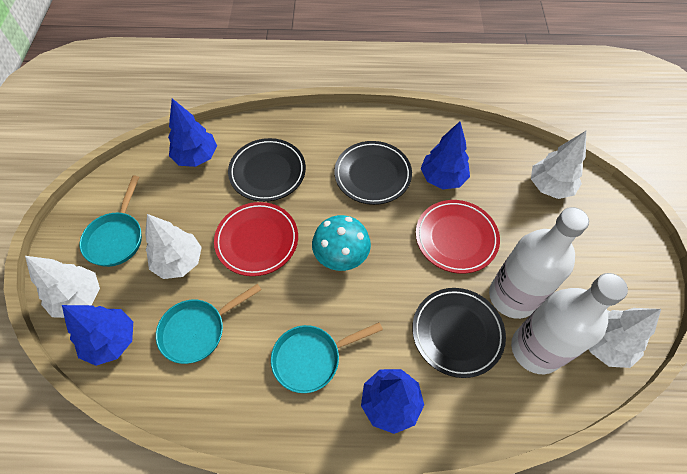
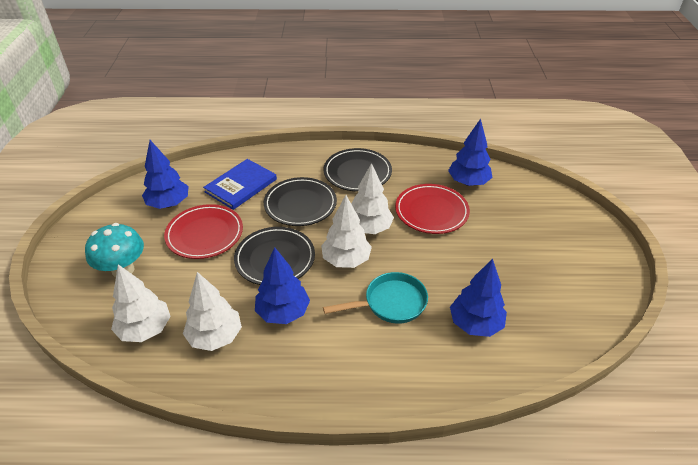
blue book: 0 -> 1
turquoise pan: 3 -> 1
white bottle: 2 -> 0

